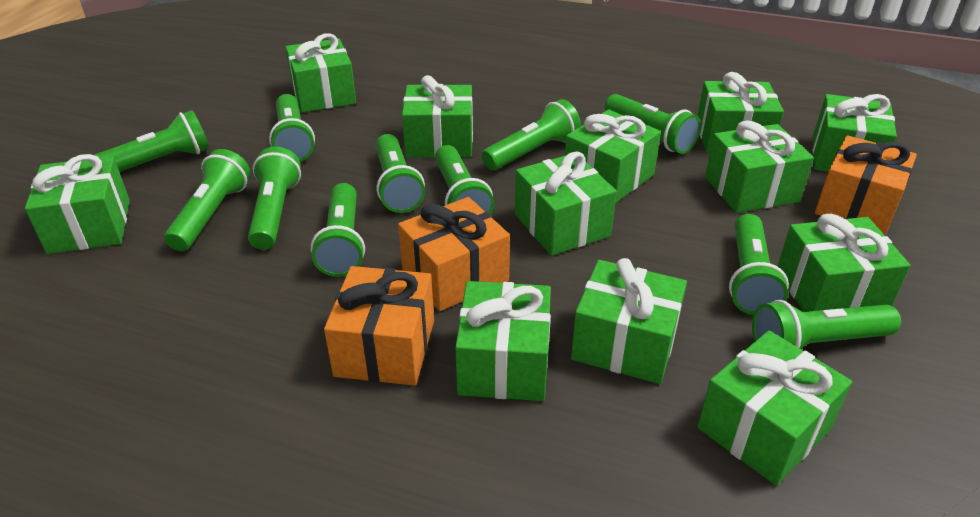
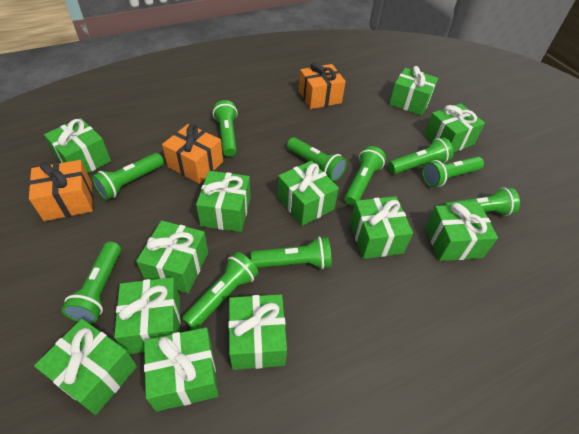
green flashlight: 11 -> 10

